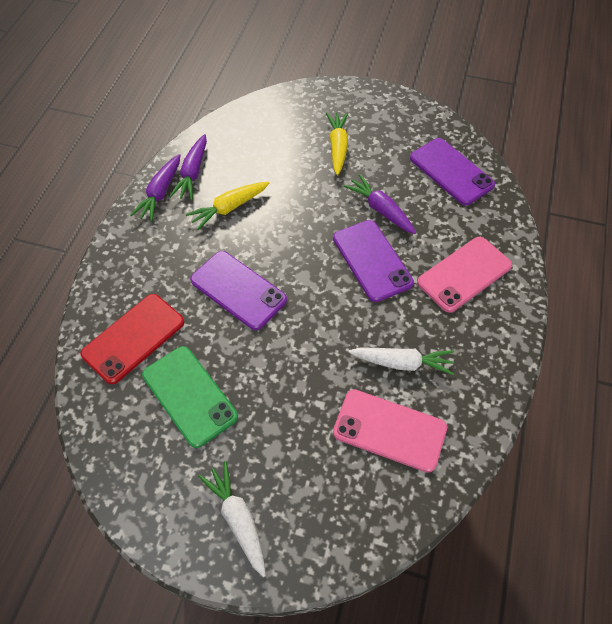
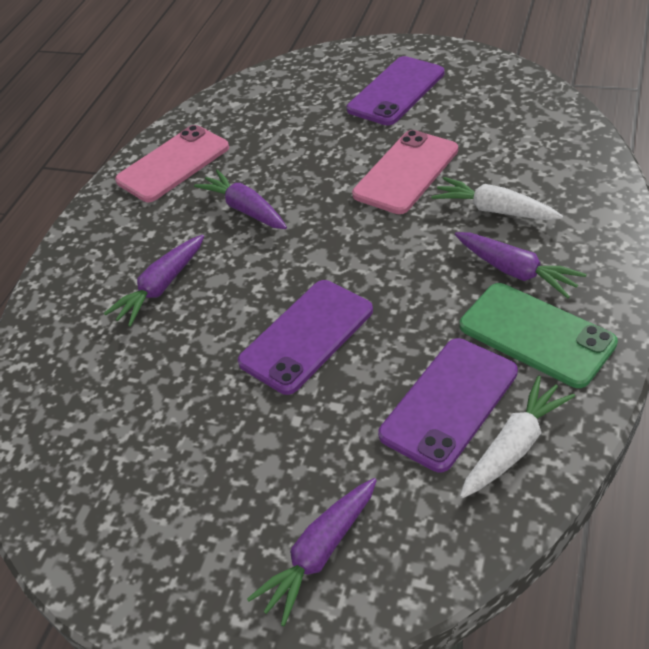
purple carrot: 3 -> 4
red phone: 1 -> 0
yellow carrot: 2 -> 0

